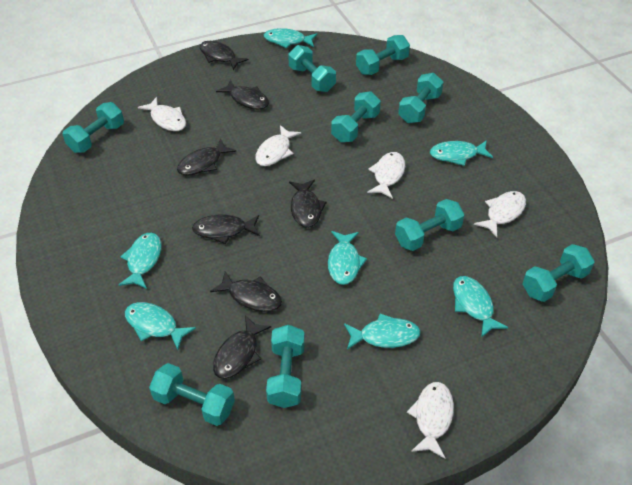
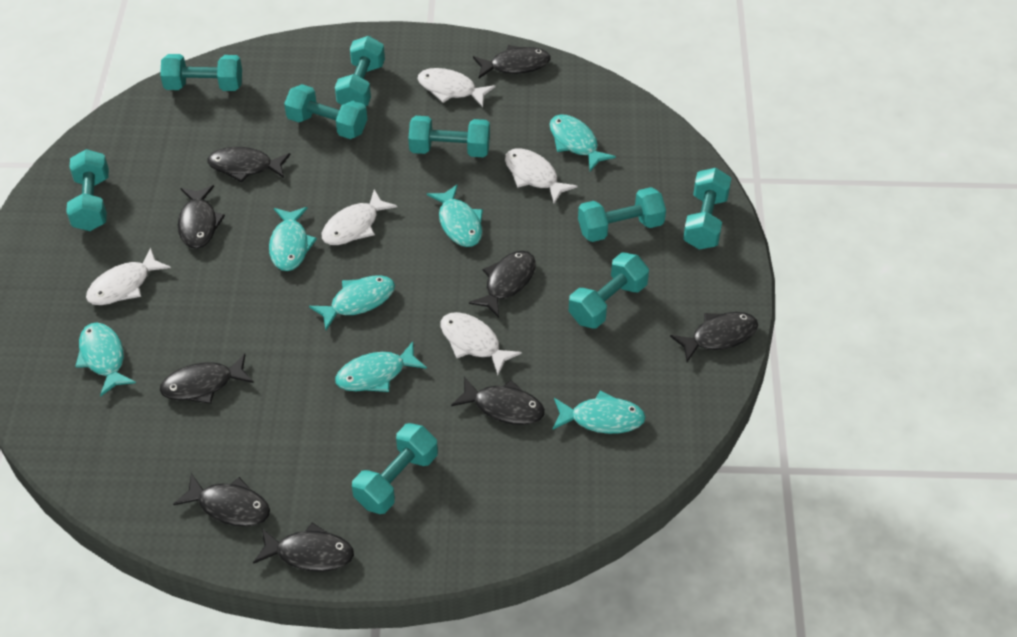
black fish: 7 -> 9

